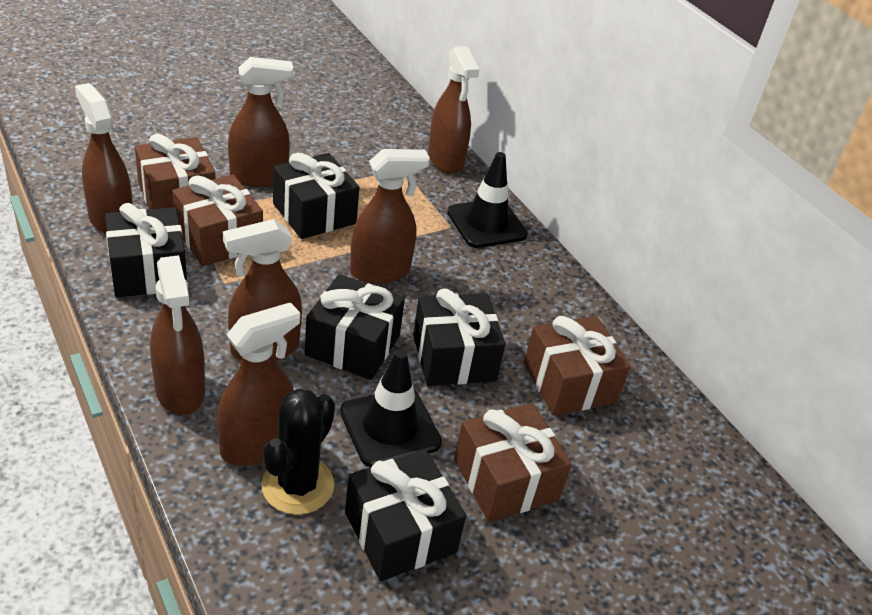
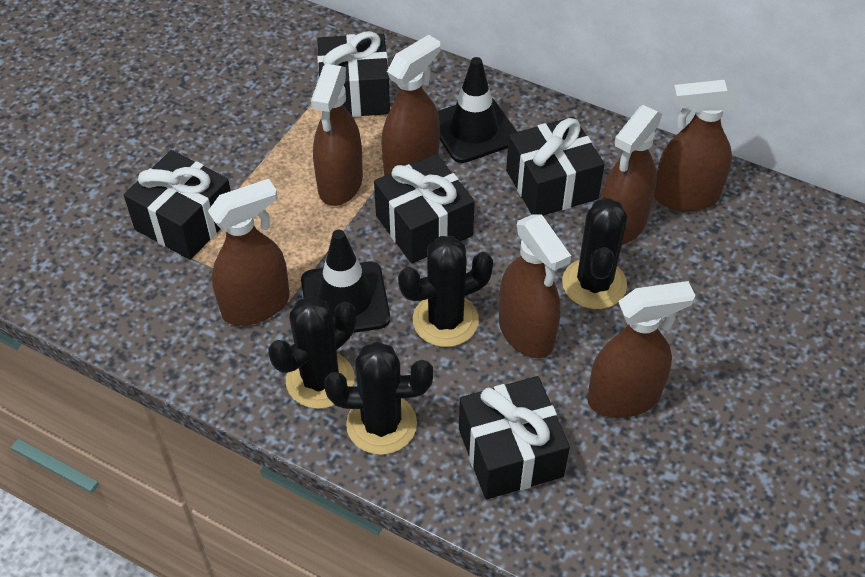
black cactus: 1 -> 4
brown gift: 4 -> 0

